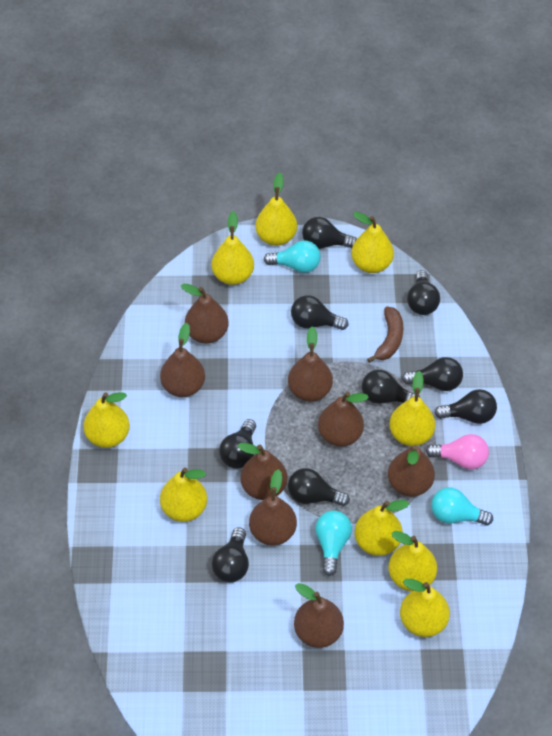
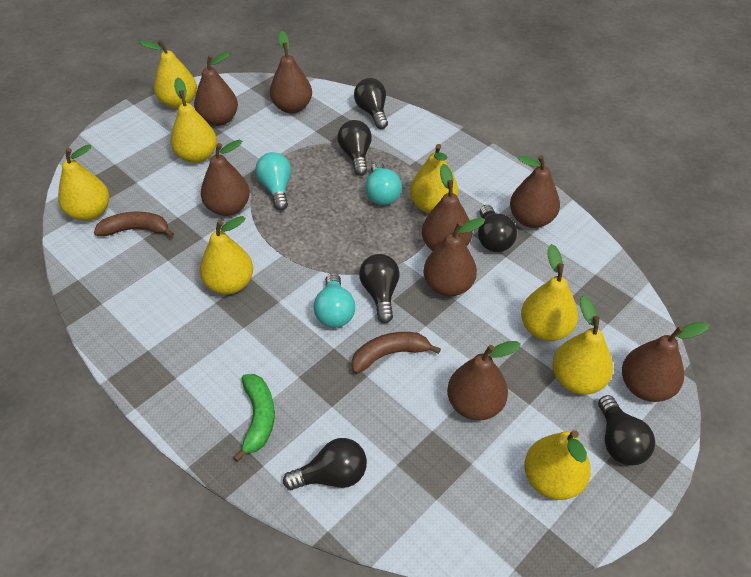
black light bulb: 9 -> 6
brown banana: 1 -> 2
green banana: 0 -> 1
pink light bulb: 1 -> 0
yellow pear: 9 -> 8

